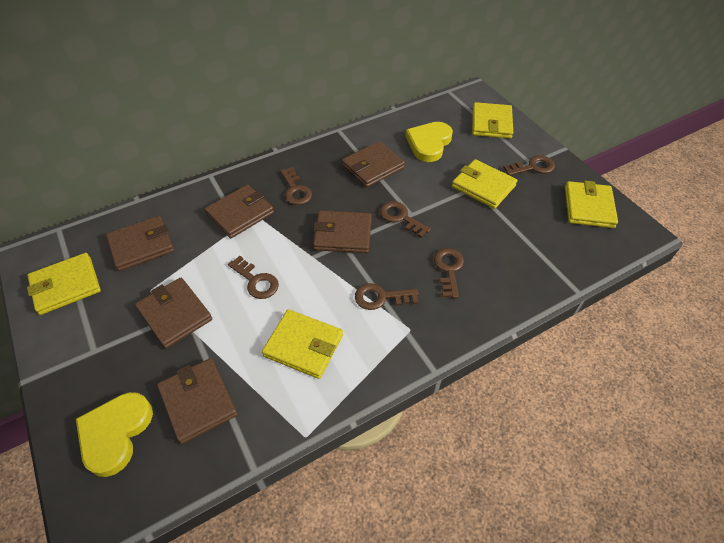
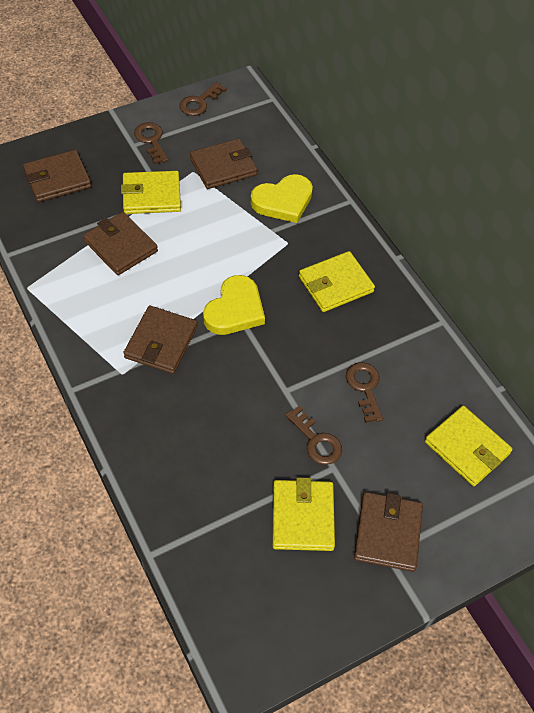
brown key: 6 -> 4
brown wallet: 6 -> 5
yellow wallet: 5 -> 4

